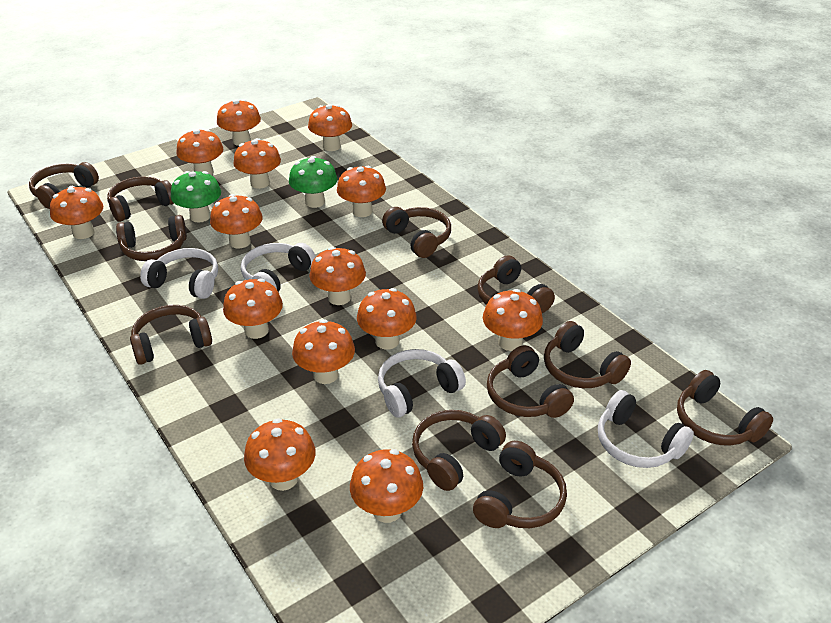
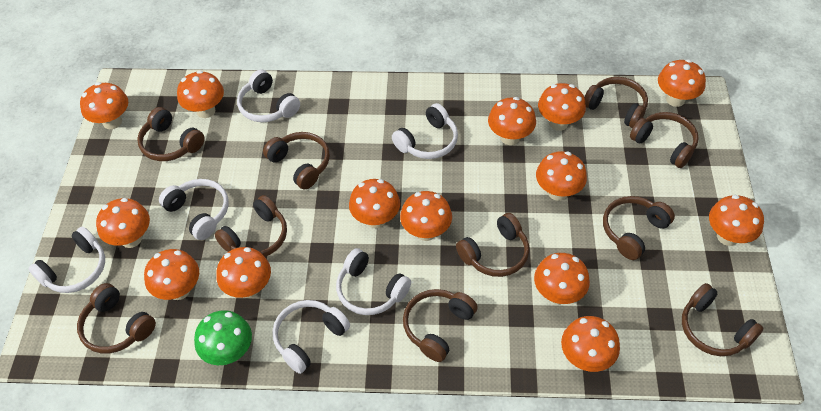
brown headphones: 11 -> 10
green mushroom: 2 -> 1
white headphones: 4 -> 6

